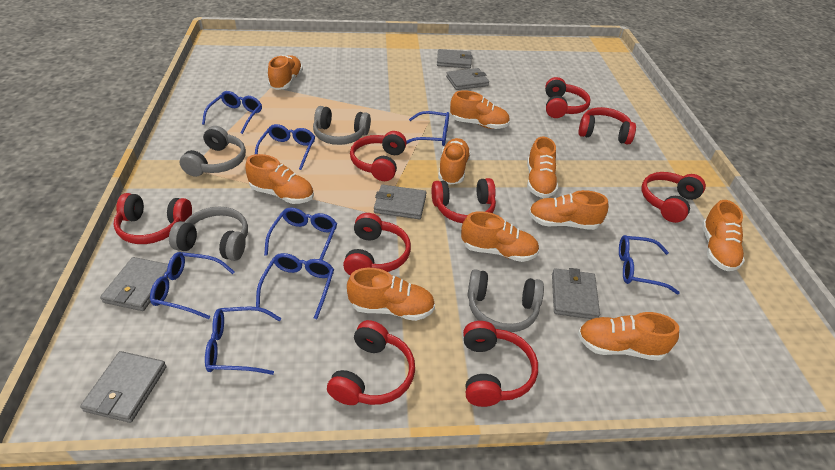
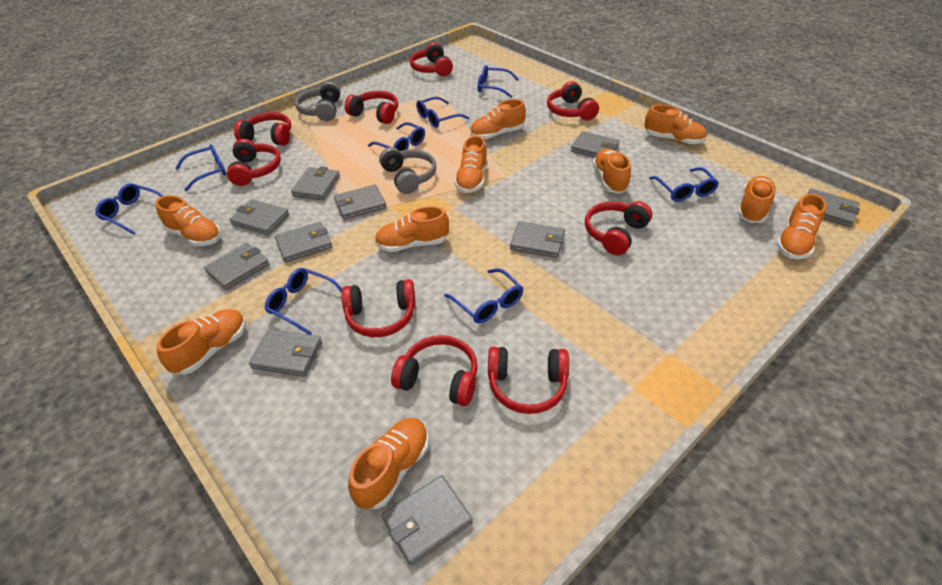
grey headphones: 4 -> 2
grey wallet: 6 -> 10

